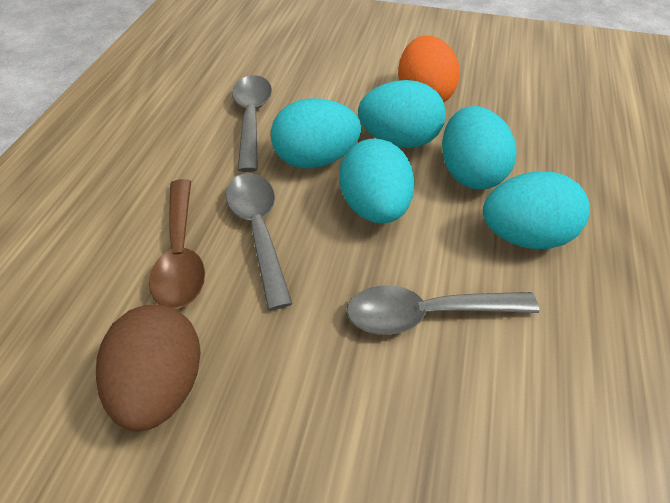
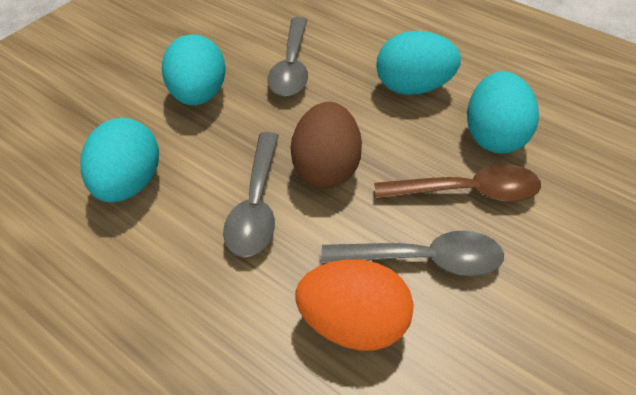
turquoise egg: 5 -> 4

